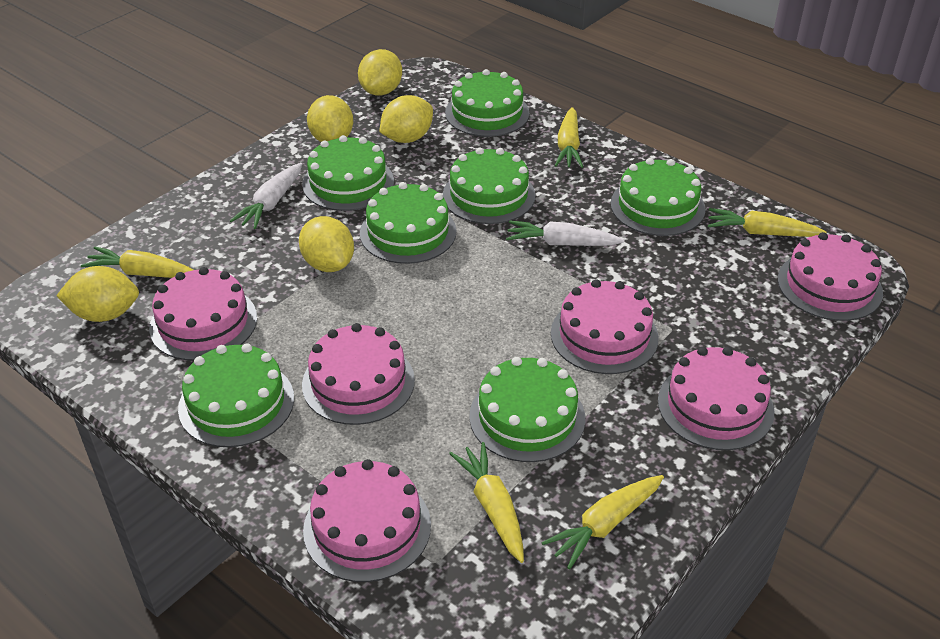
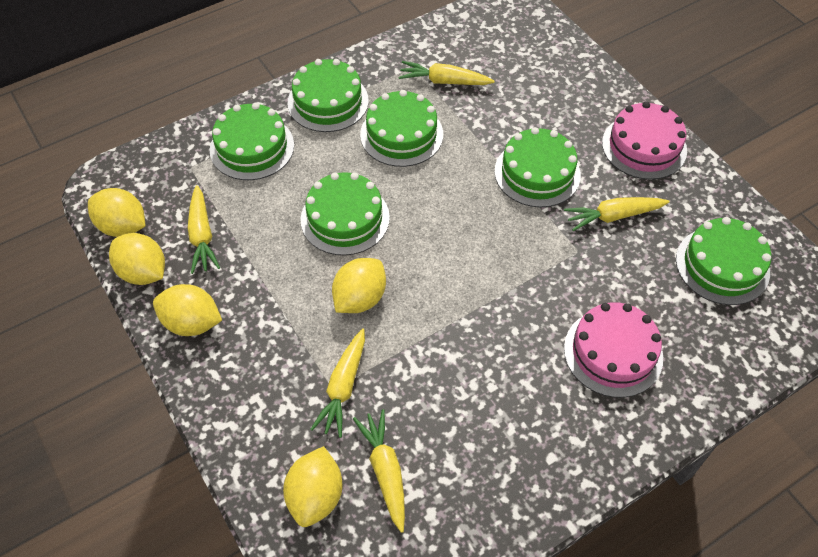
green cake: 7 -> 6
pink cake: 6 -> 2
white carrot: 2 -> 0

